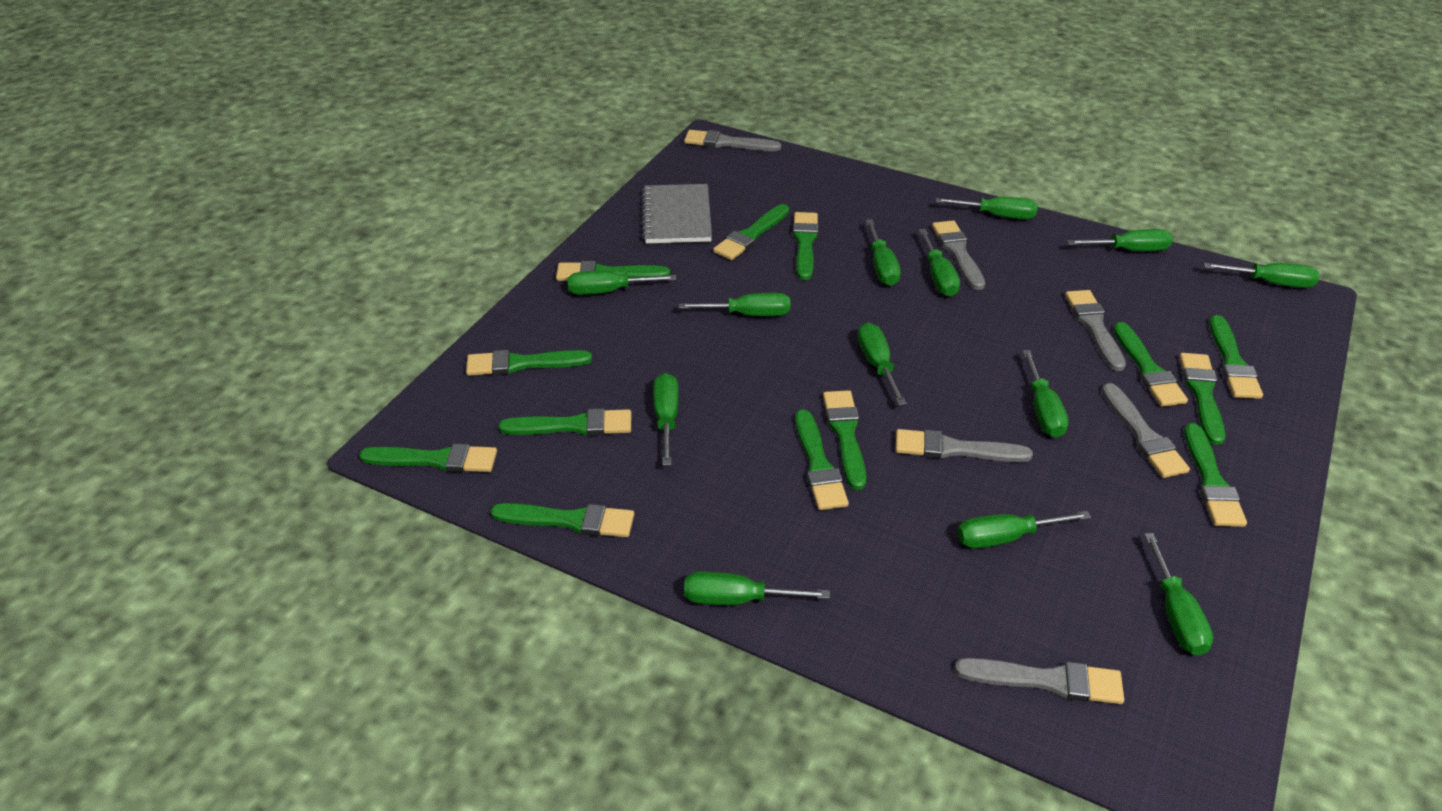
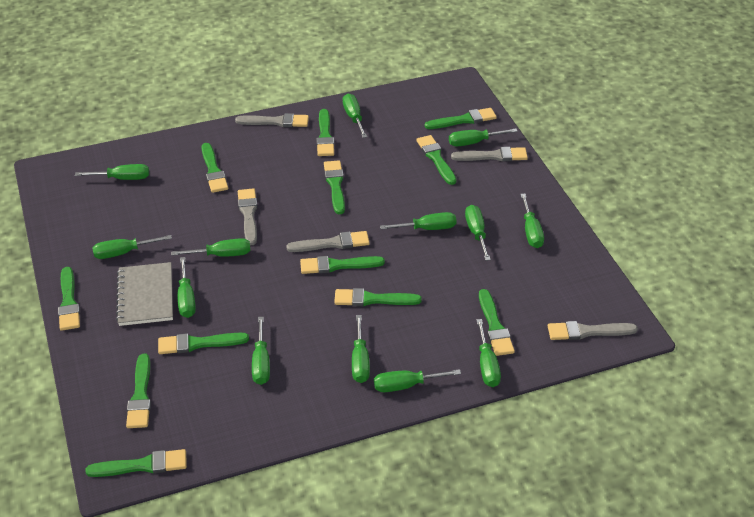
green brush: 13 -> 12
grey brush: 6 -> 5

